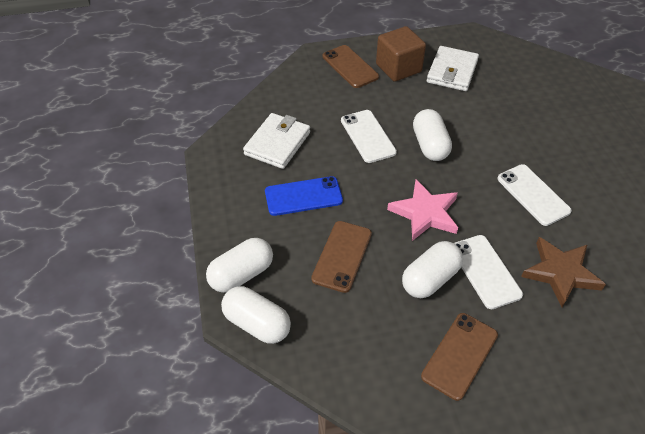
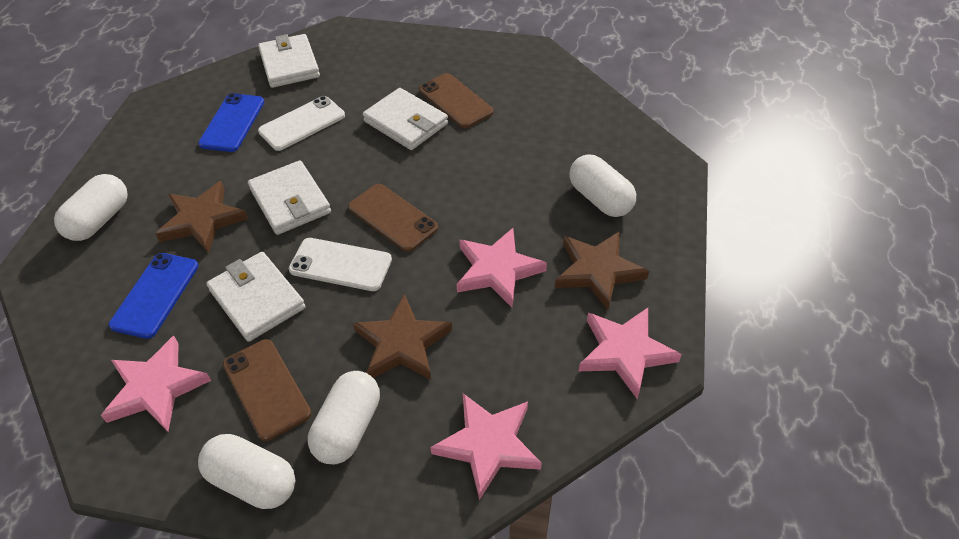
blue phone: 1 -> 2
brown cube: 1 -> 0
brown star: 1 -> 3
pink star: 1 -> 4
white phone: 3 -> 2
white wallet: 2 -> 4

